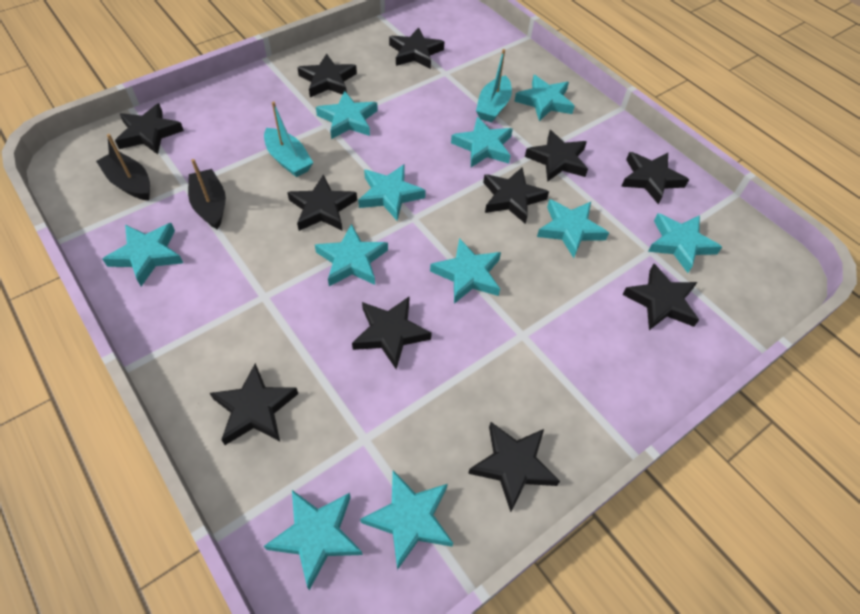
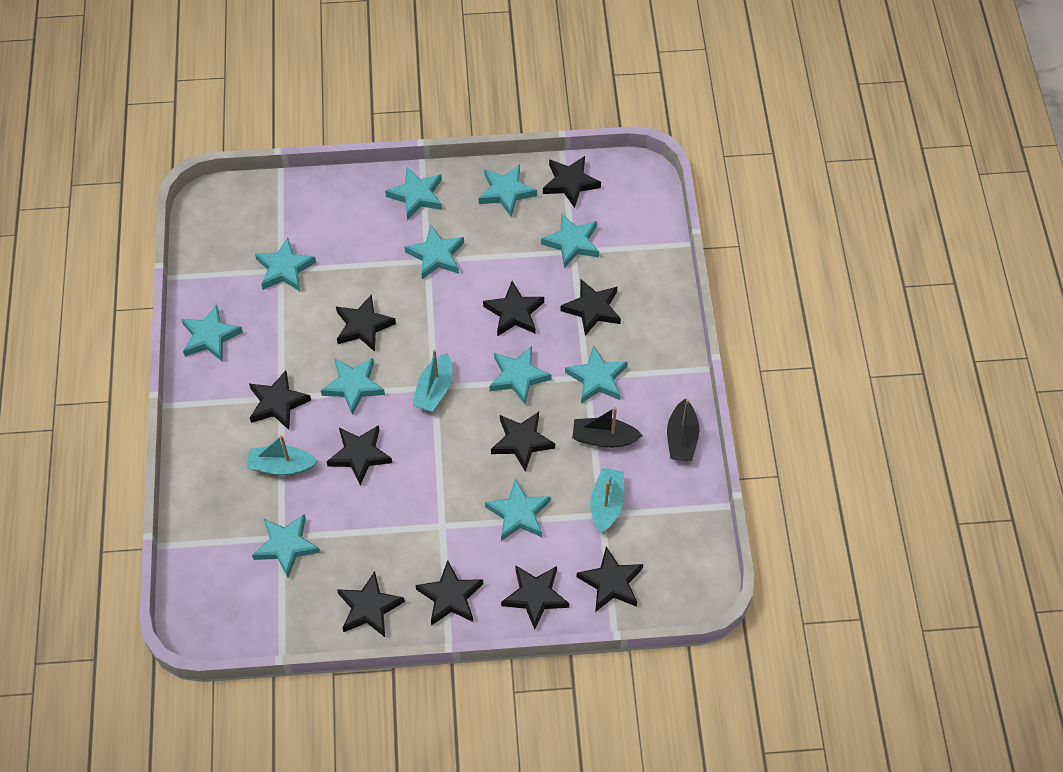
turquoise boat: 2 -> 3

